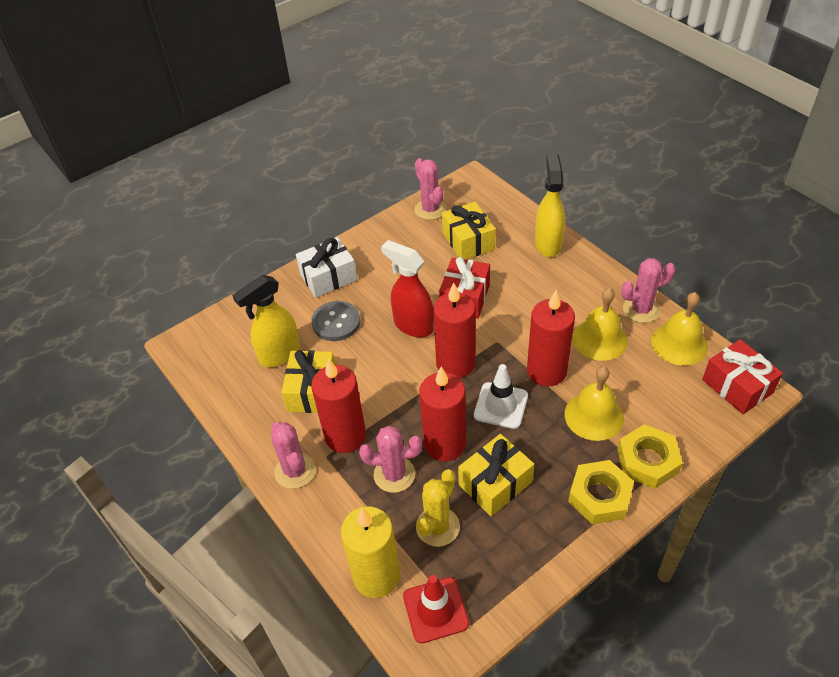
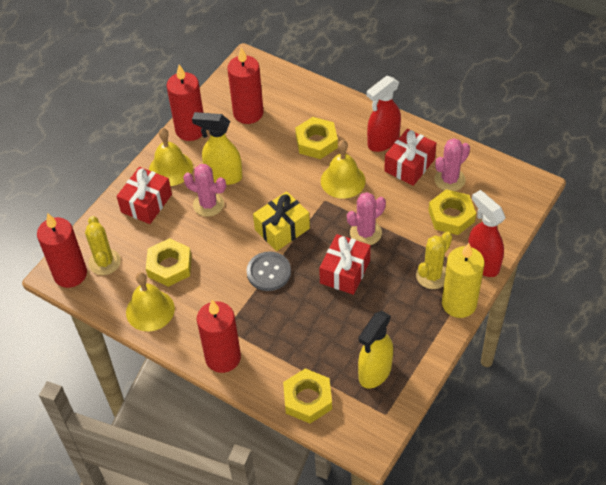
pink cactus: 4 -> 3
red gift: 2 -> 3
red spray bottle: 1 -> 2
red traffic cone: 1 -> 0
white gift: 1 -> 0
white traffic cone: 1 -> 0
yellow cactus: 1 -> 2
yellow gift: 3 -> 1
yellow nut: 2 -> 4

